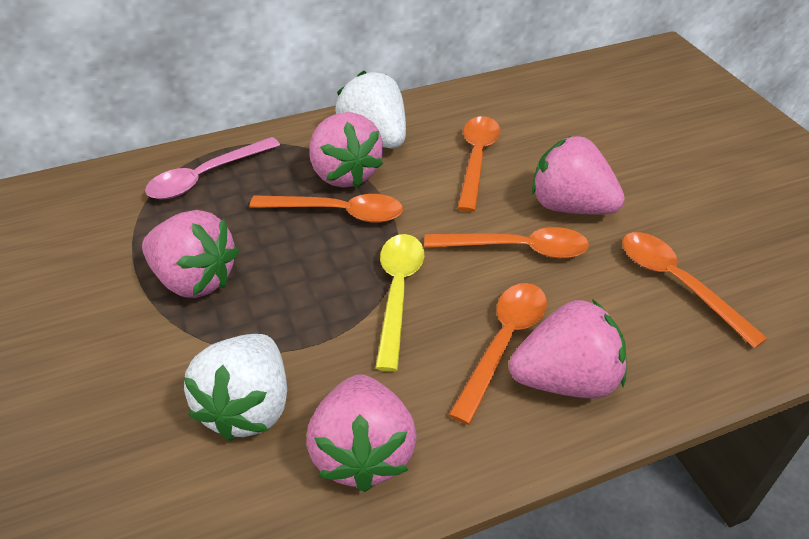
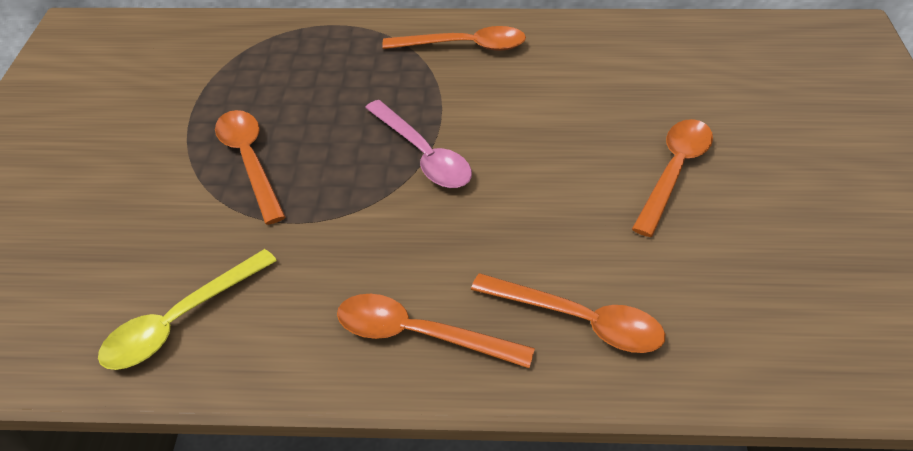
pink strawberry: 5 -> 0
white strawberry: 2 -> 0

